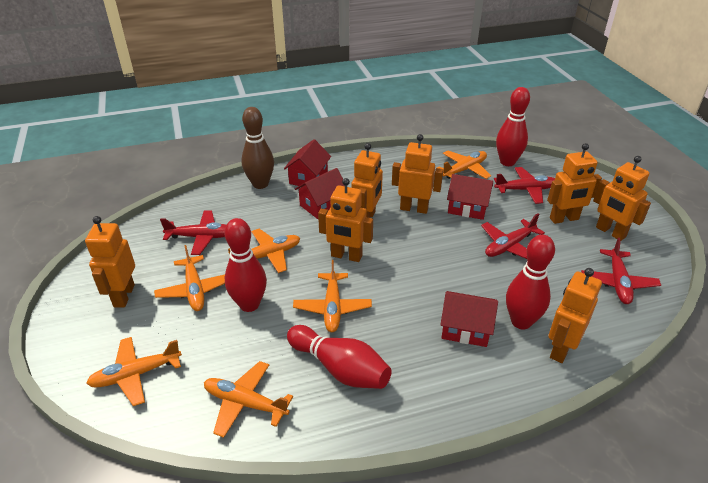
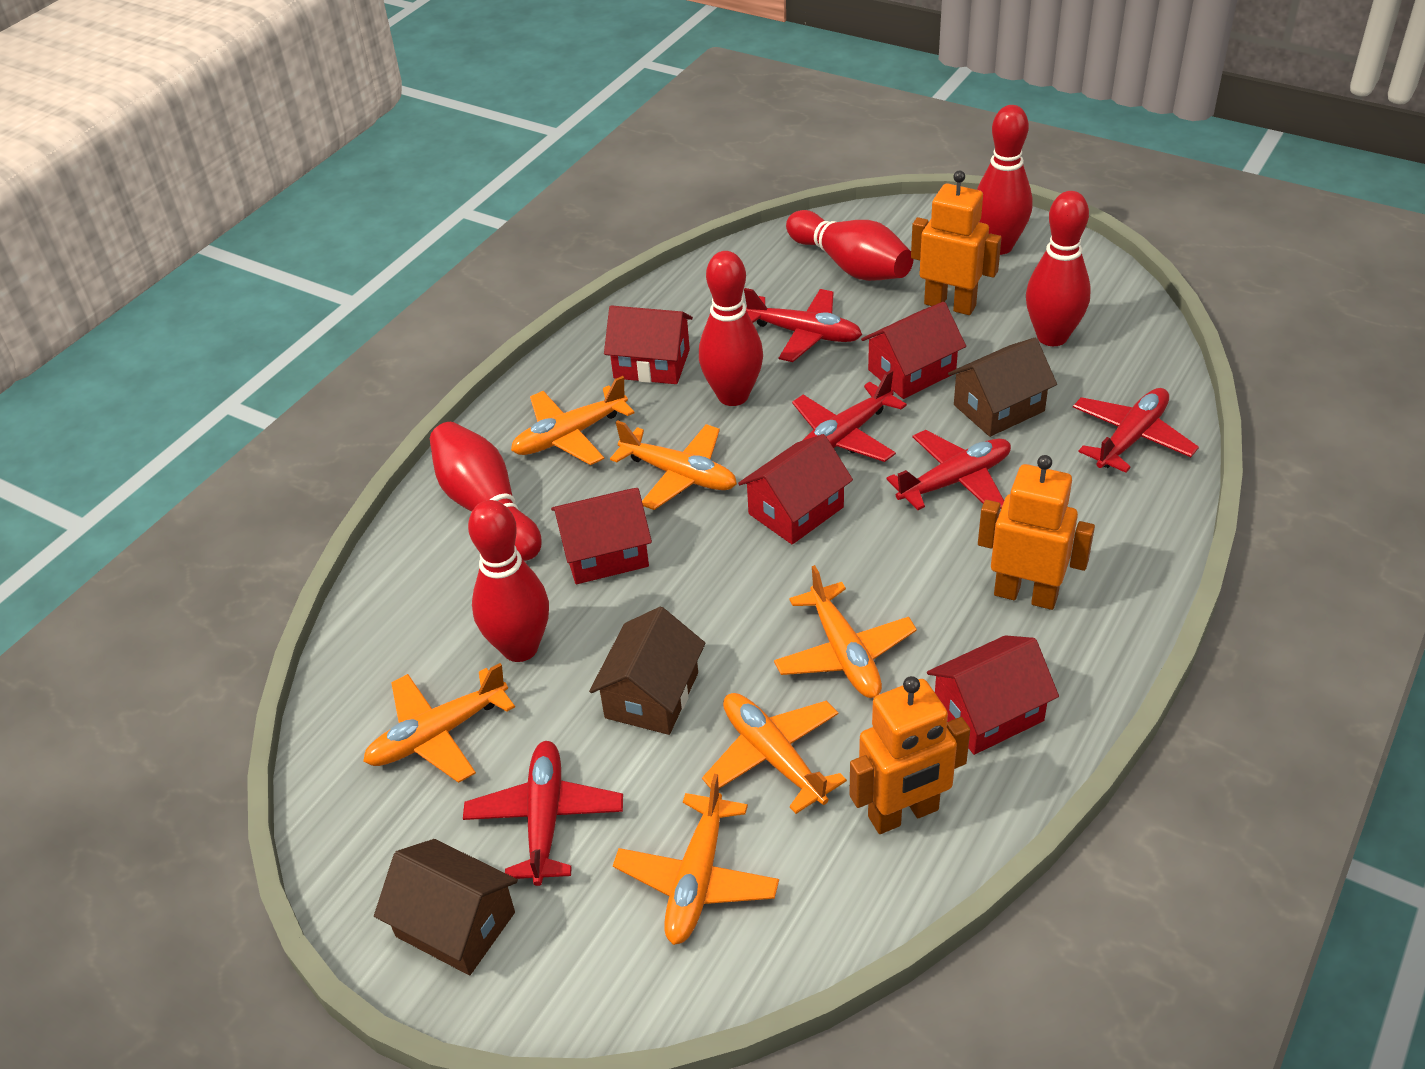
brown bowling pin: 1 -> 0
brown house: 0 -> 3
orange robot: 7 -> 3
red bowling pin: 4 -> 6
red house: 4 -> 5
red plane: 4 -> 5

